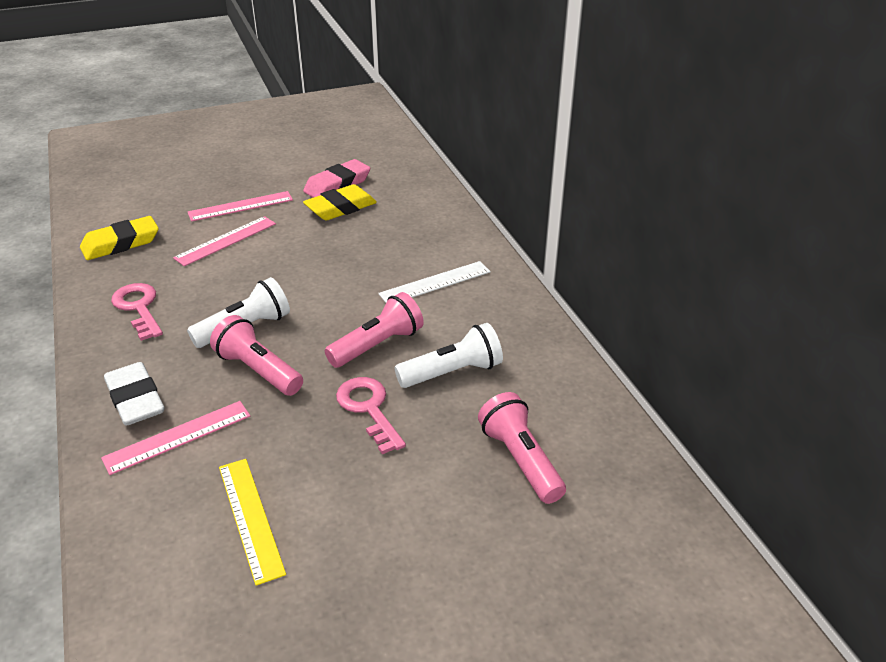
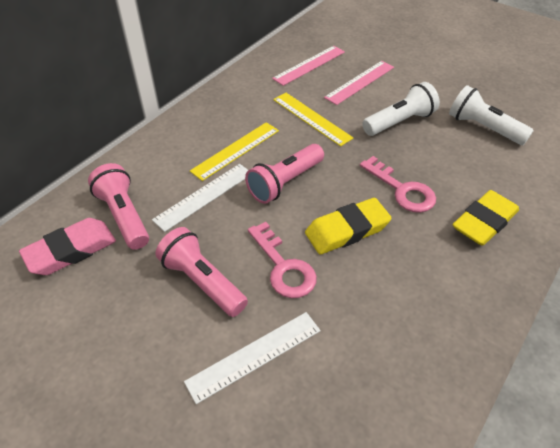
pink ruler: 3 -> 2
white eraser: 1 -> 0
white ruler: 1 -> 2
yellow ruler: 1 -> 2

